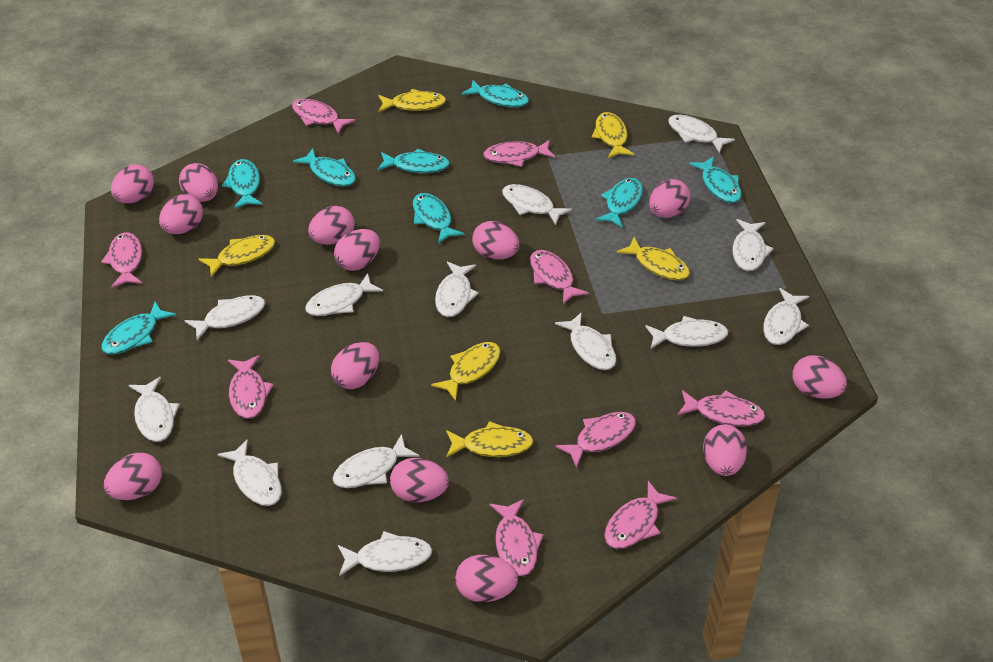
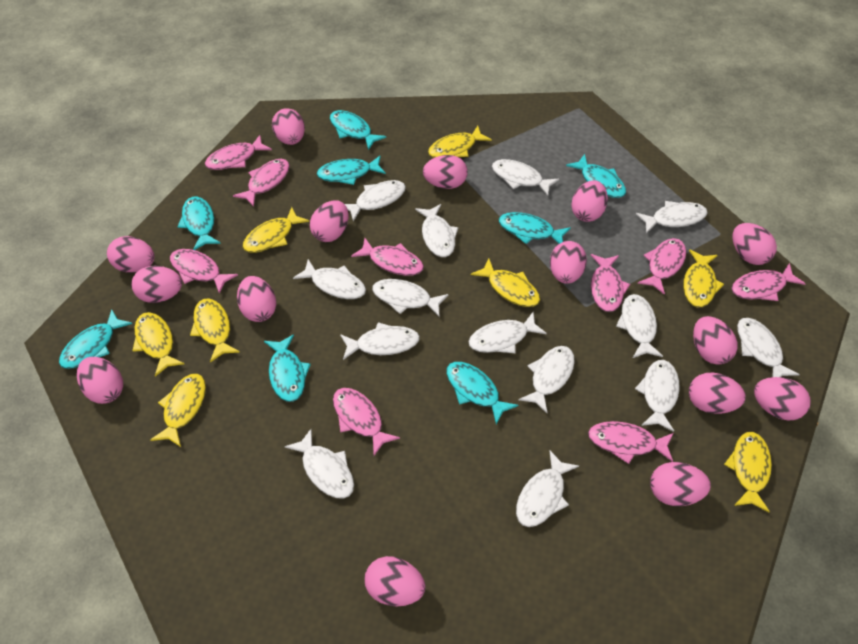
pink egg: 13 -> 15
white fish: 13 -> 14
yellow fish: 6 -> 8

